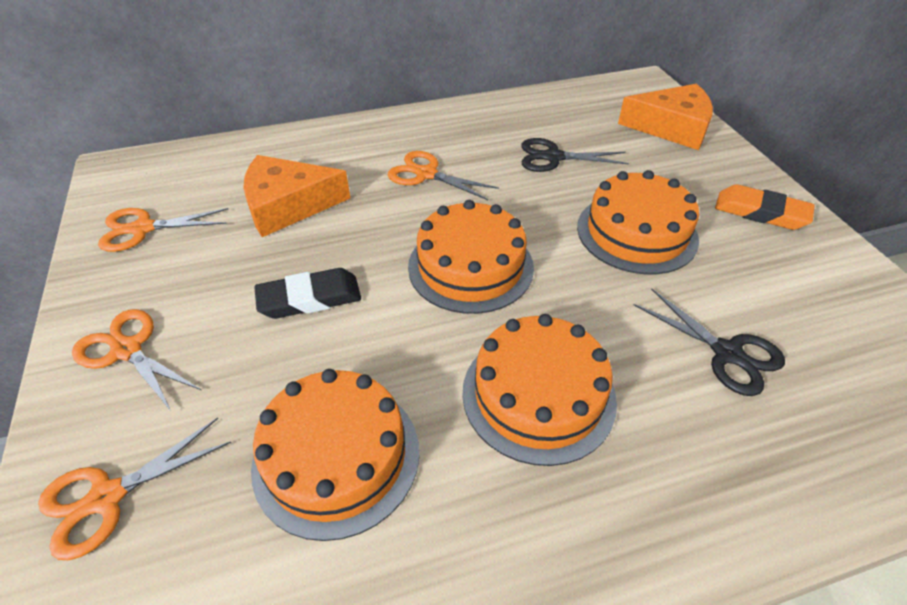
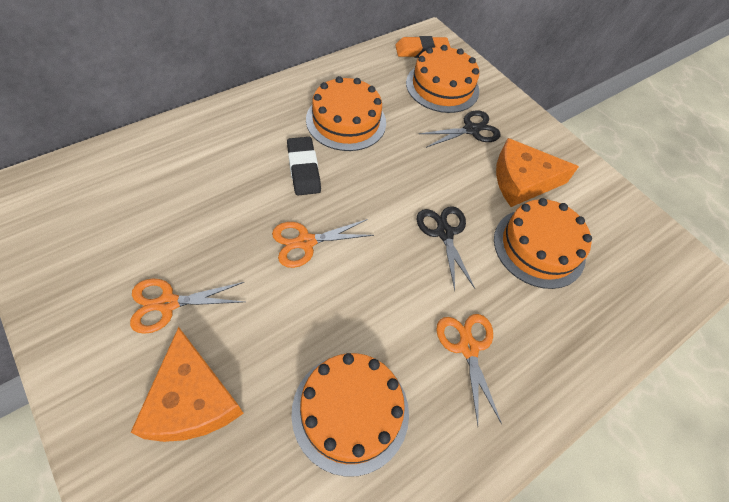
orange scissors: 4 -> 3

